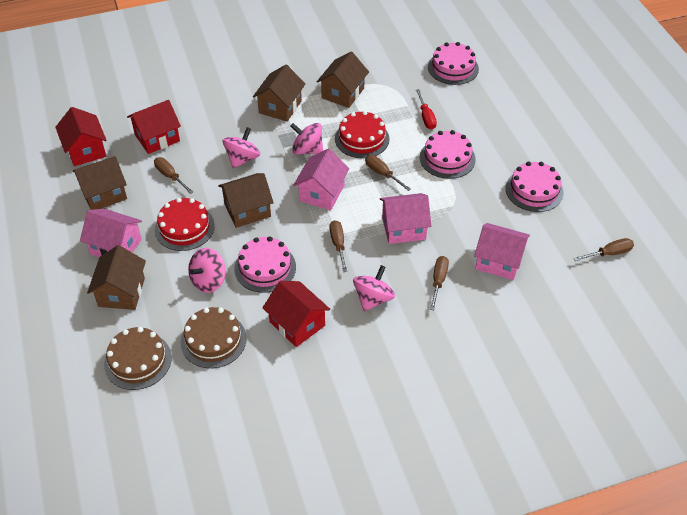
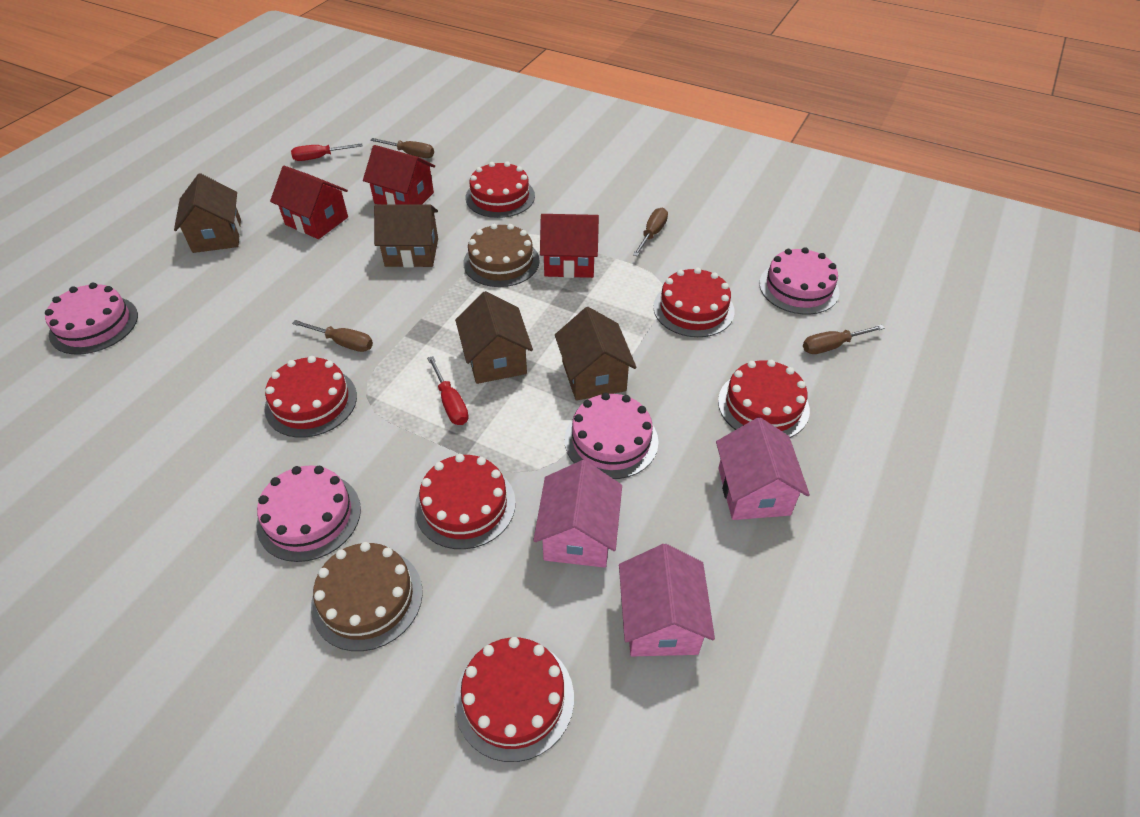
brown house: 5 -> 4
brown screwdriver: 5 -> 4
pink house: 4 -> 3
pink spinning top: 4 -> 0
red cake: 2 -> 6
red screwdriver: 1 -> 2

